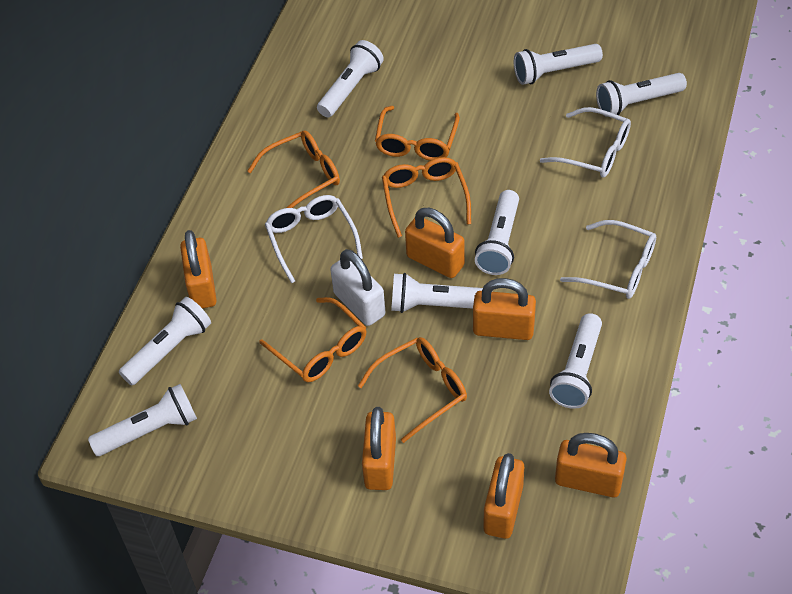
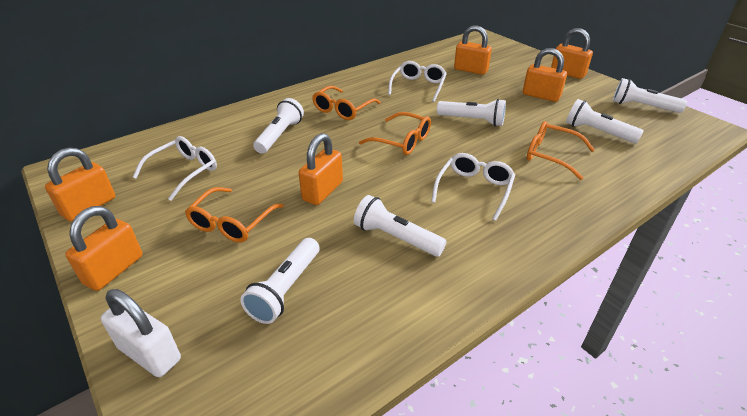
orange glasses: 5 -> 4
white flashlight: 8 -> 6

